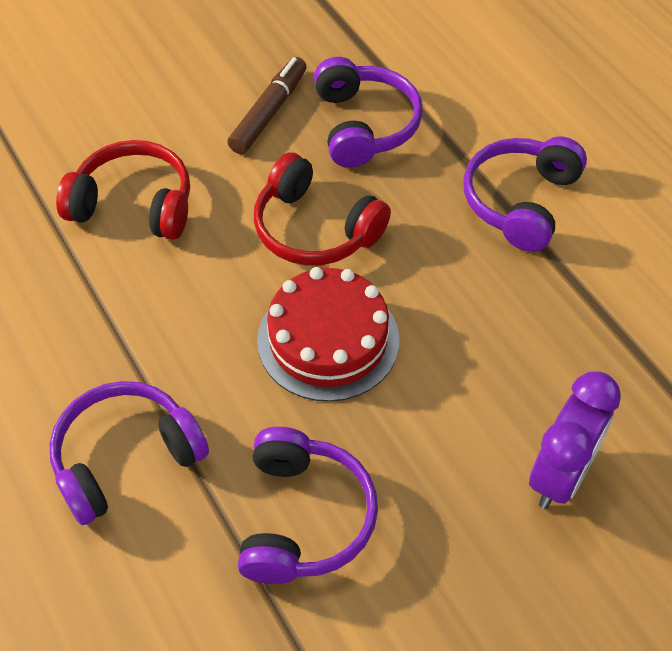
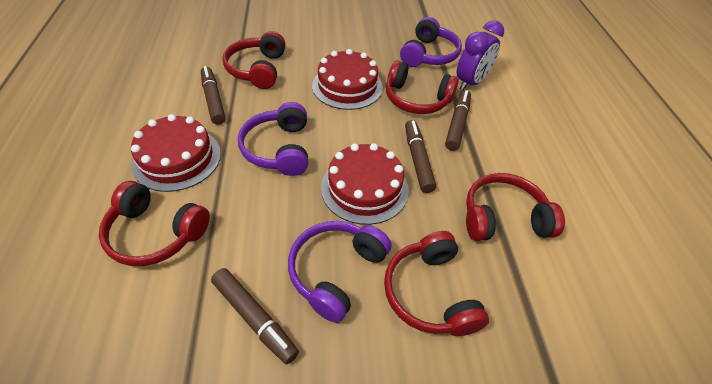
brown marker: 1 -> 4
purple headphones: 4 -> 3
red cake: 1 -> 3
red headphones: 2 -> 5

